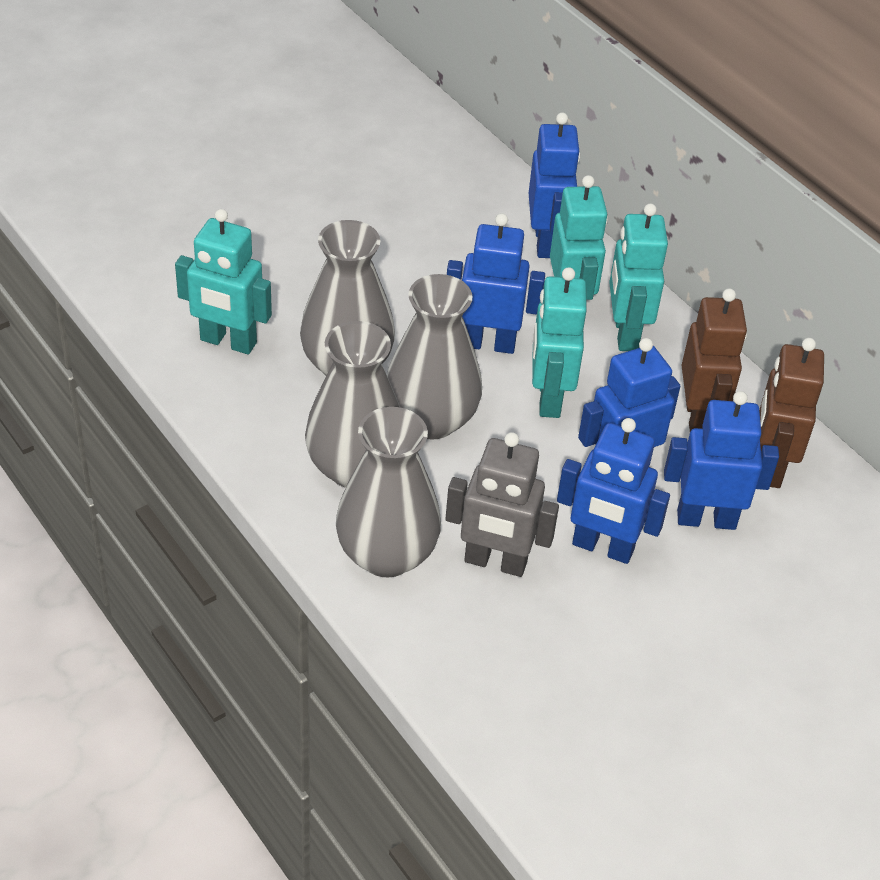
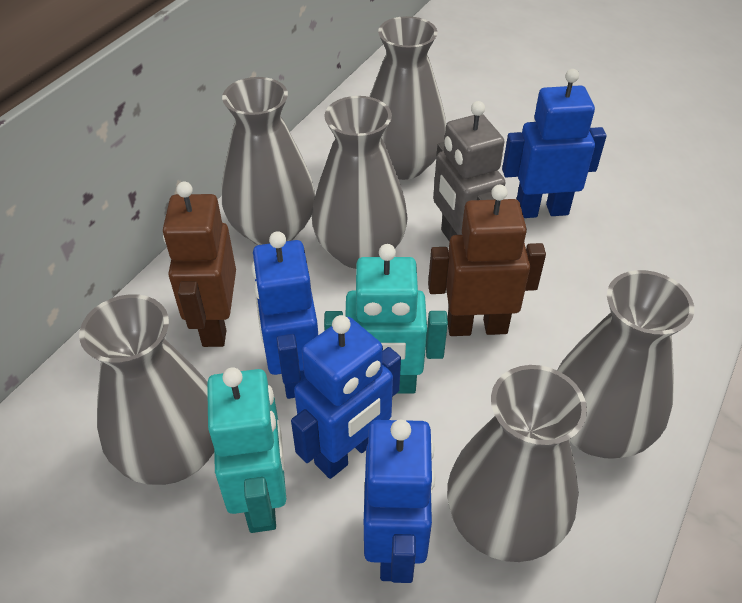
blue robot: 5 -> 4
grey vase: 4 -> 6
turquoise robot: 4 -> 2

